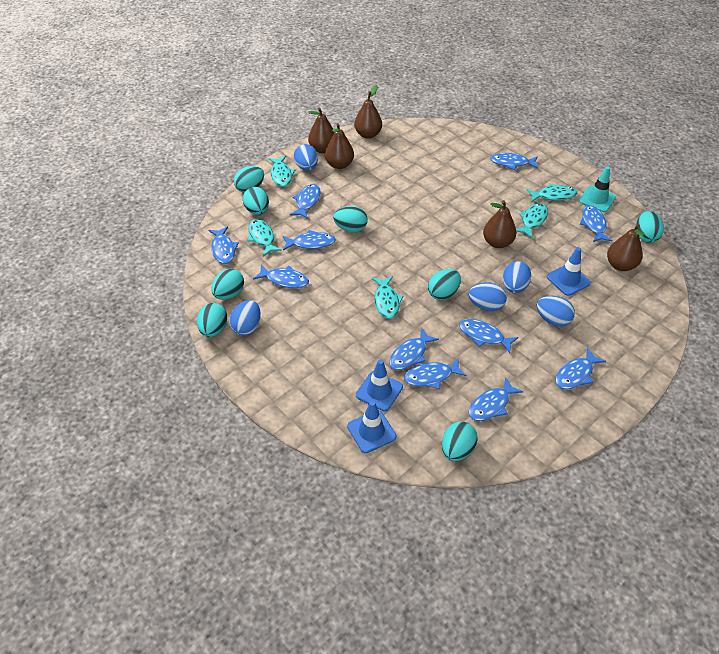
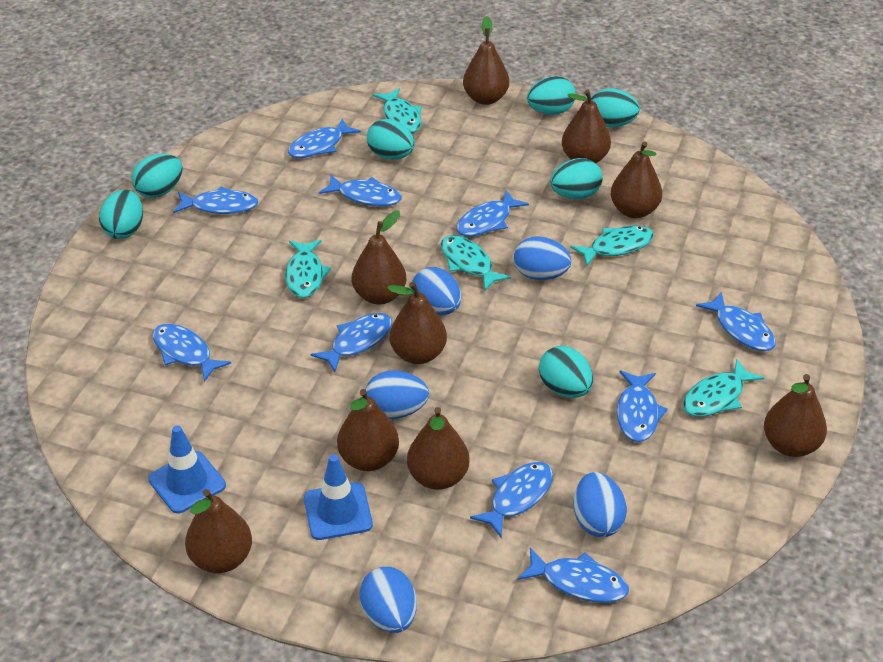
blue fish: 11 -> 10
blue traffic cone: 3 -> 2
brown pear: 5 -> 9
turquoise egg: 8 -> 7
turquoise traffic cone: 1 -> 0

